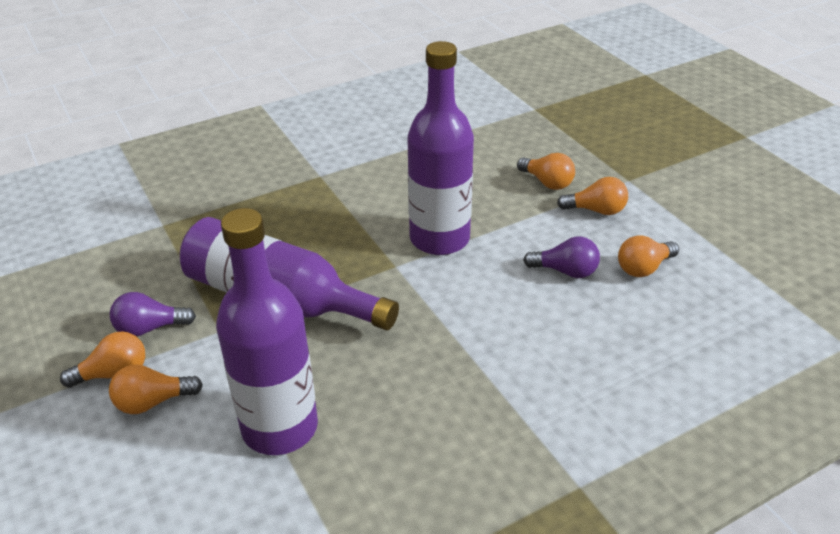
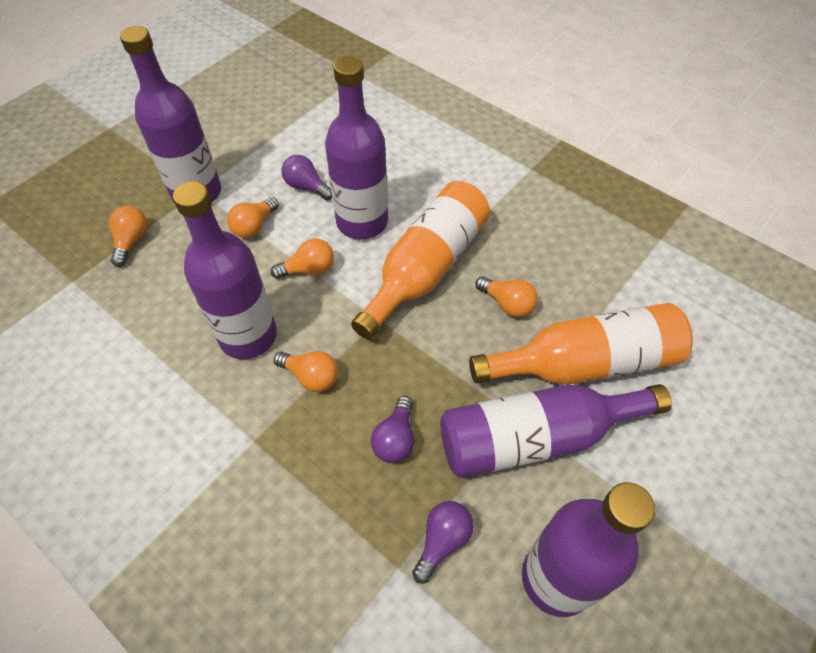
orange bottle: 0 -> 2
purple bottle: 3 -> 5
purple light bulb: 2 -> 3

